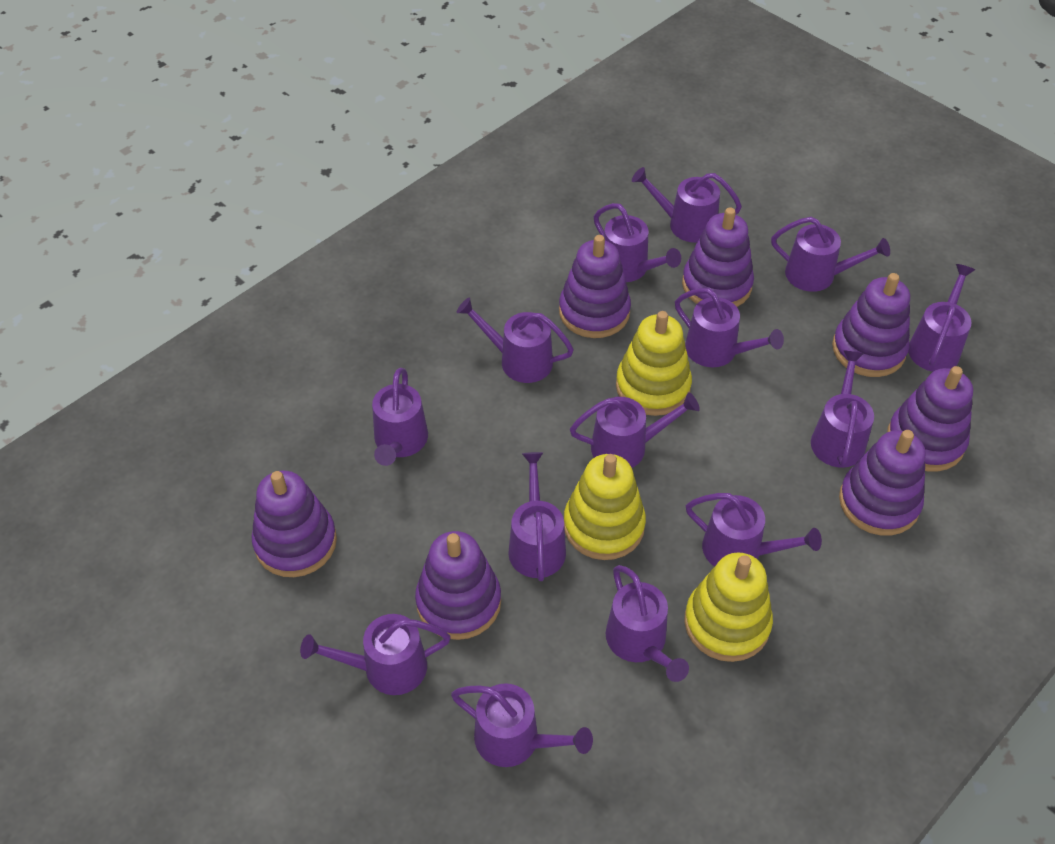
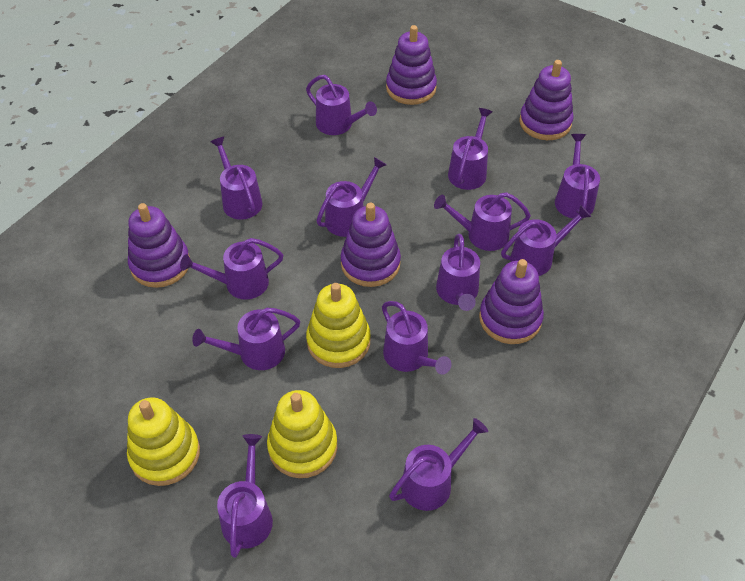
purple stacking toy: 7 -> 5
purple watering can: 14 -> 13

